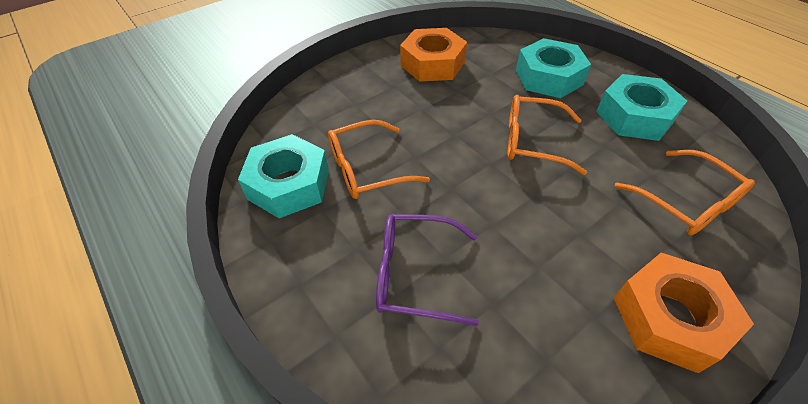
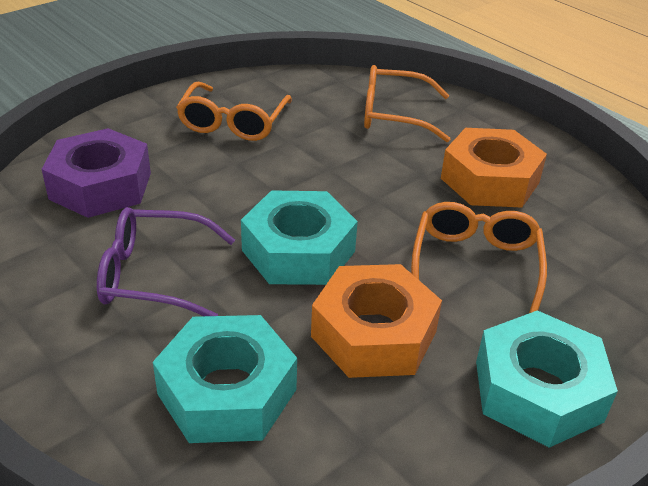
purple nut: 0 -> 1

